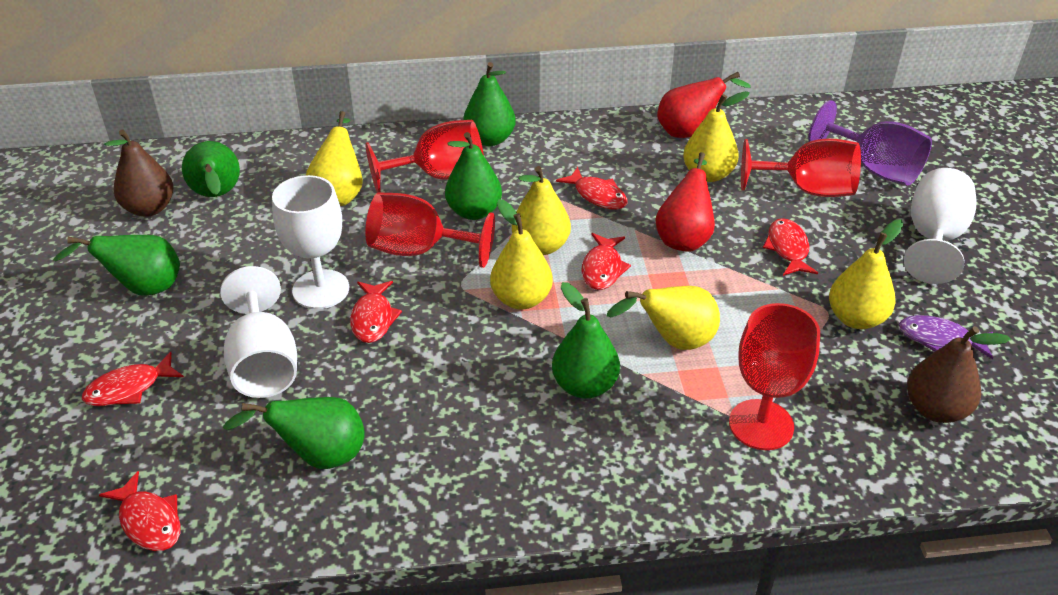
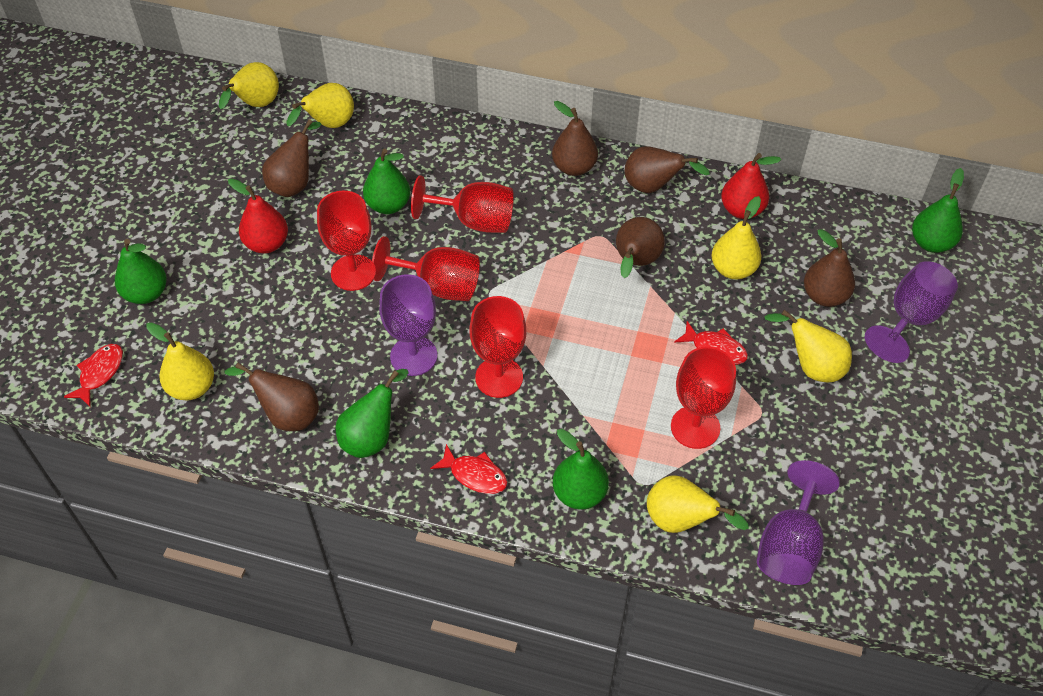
brown pear: 2 -> 6
green pear: 6 -> 5
purple fish: 1 -> 0
purple goblet: 1 -> 3
red fish: 6 -> 3
red goblet: 4 -> 5
white goblet: 3 -> 0

